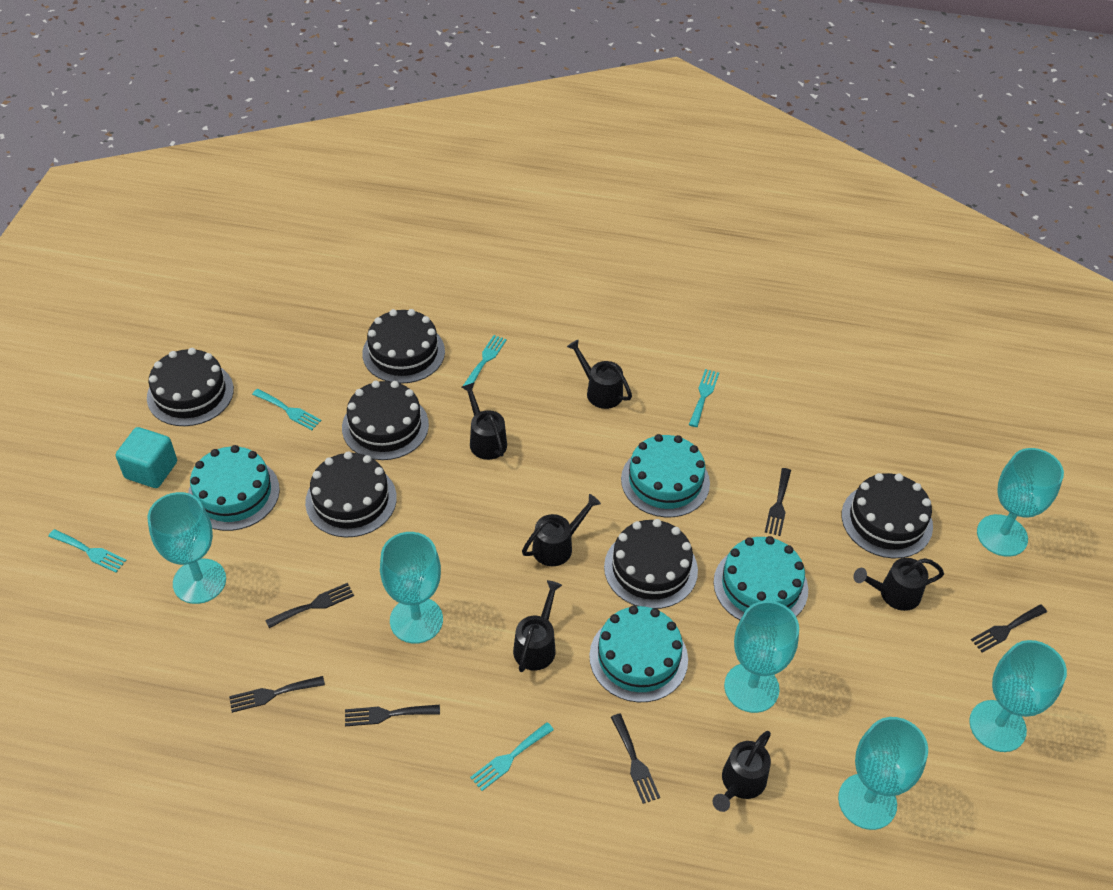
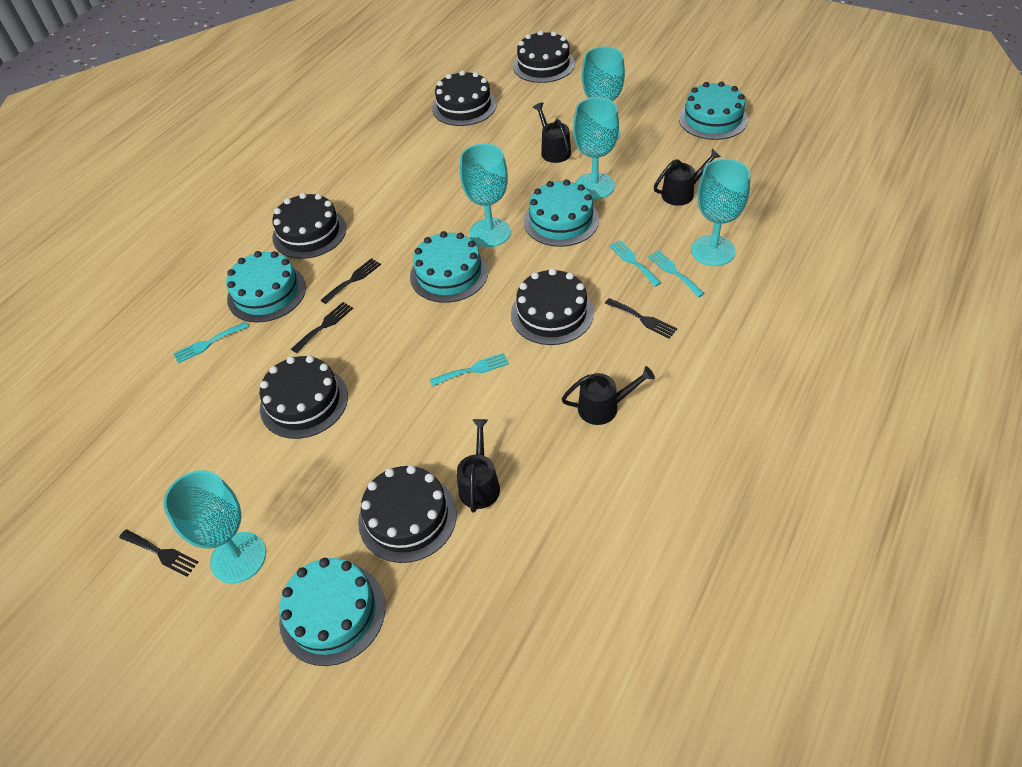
black fork: 6 -> 4
black watering can: 6 -> 4
turquoise cake: 4 -> 5
turquoise cube: 1 -> 0
turquoise fork: 5 -> 4
turquoise goblet: 6 -> 5

